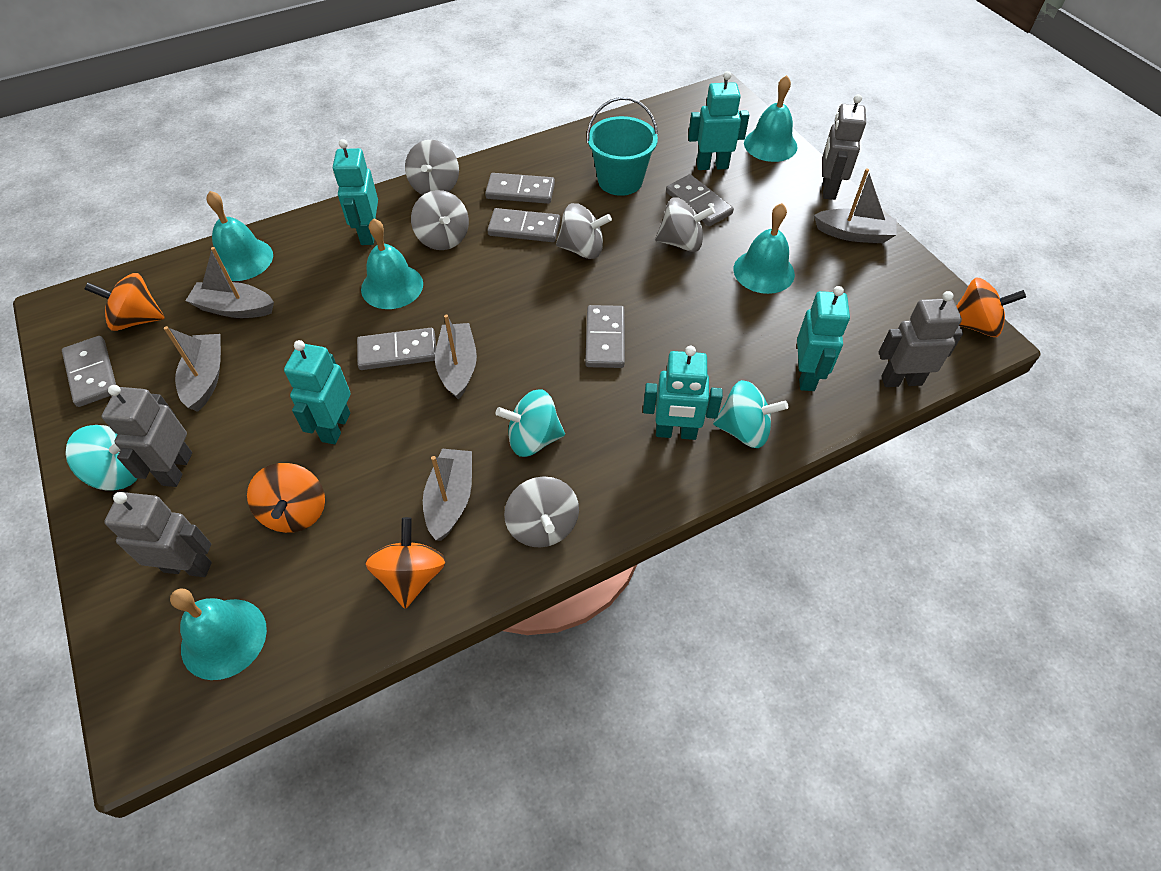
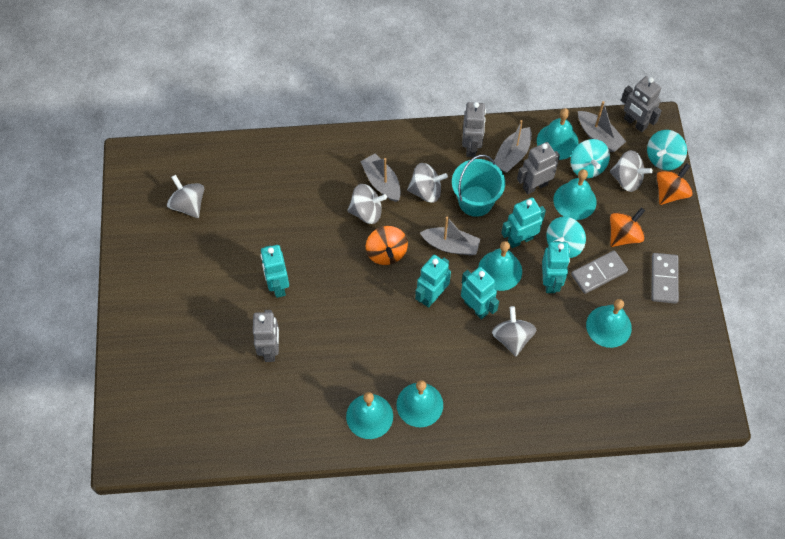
grey boat: 5 -> 4
grey domino: 6 -> 2
orange spinning top: 4 -> 3
turquoise bell: 5 -> 6

